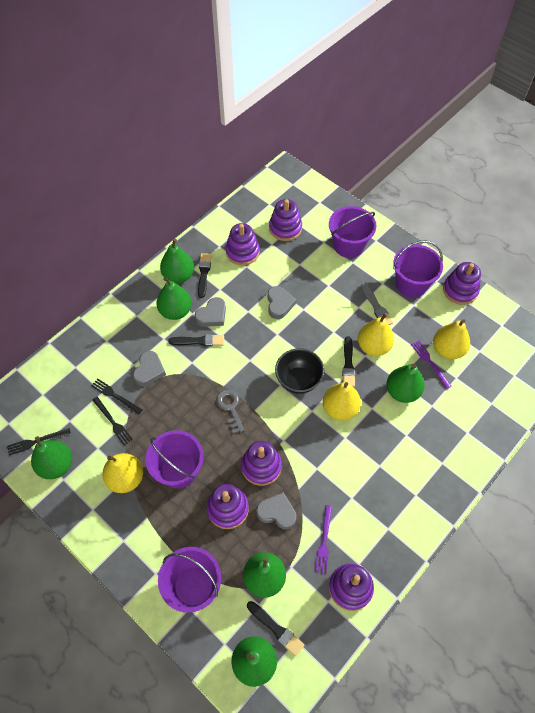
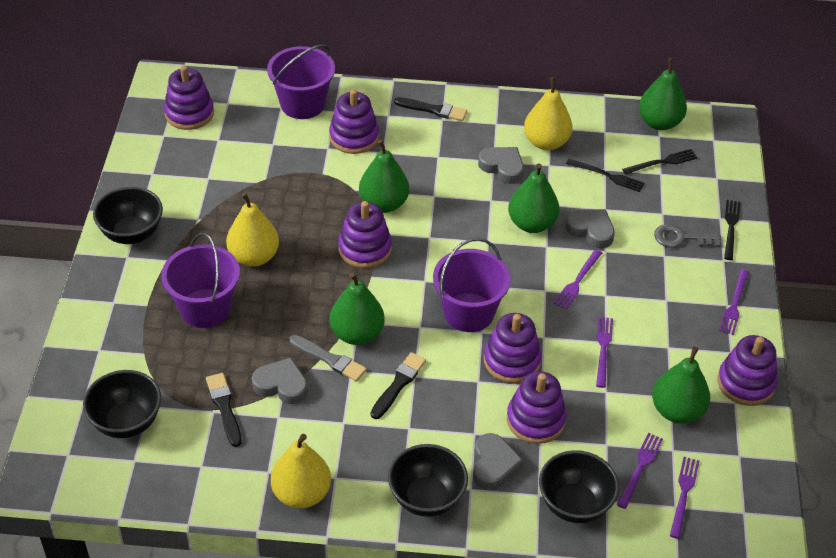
black bowl: 1 -> 4
black brush: 4 -> 3
green pear: 6 -> 5
purple bucket: 4 -> 3
purple fork: 2 -> 5
yellow pear: 4 -> 3

